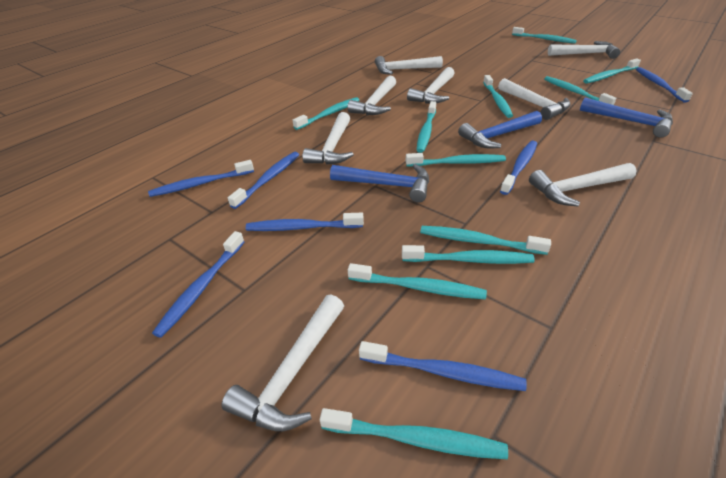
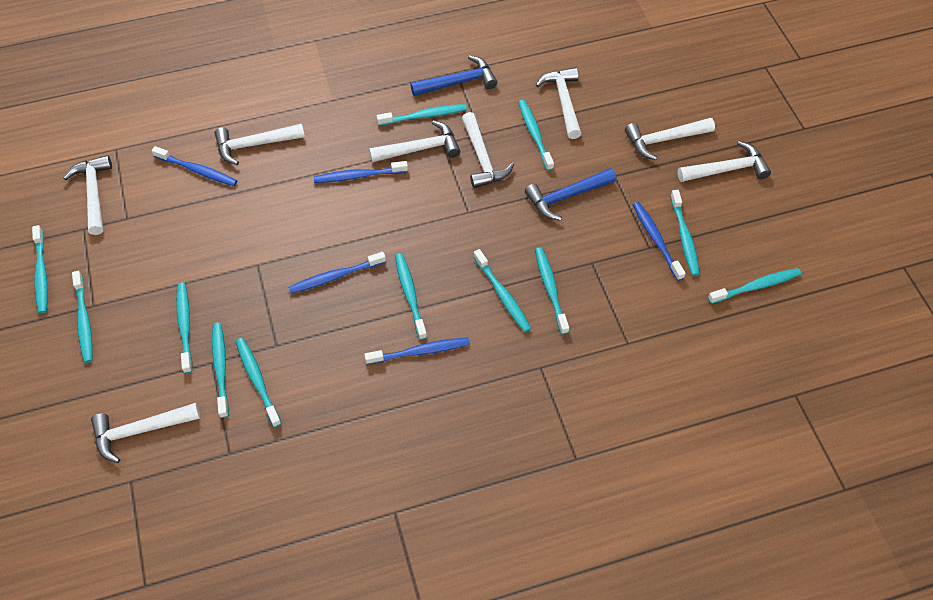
blue hammer: 3 -> 2
blue toothbrush: 7 -> 5
turquoise toothbrush: 11 -> 12

